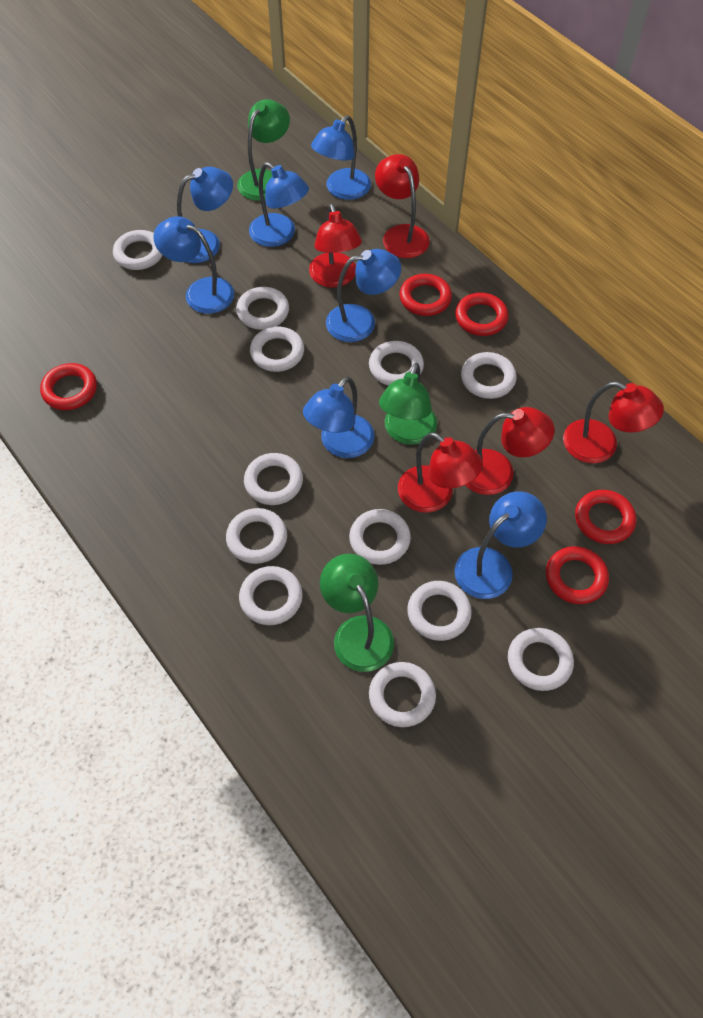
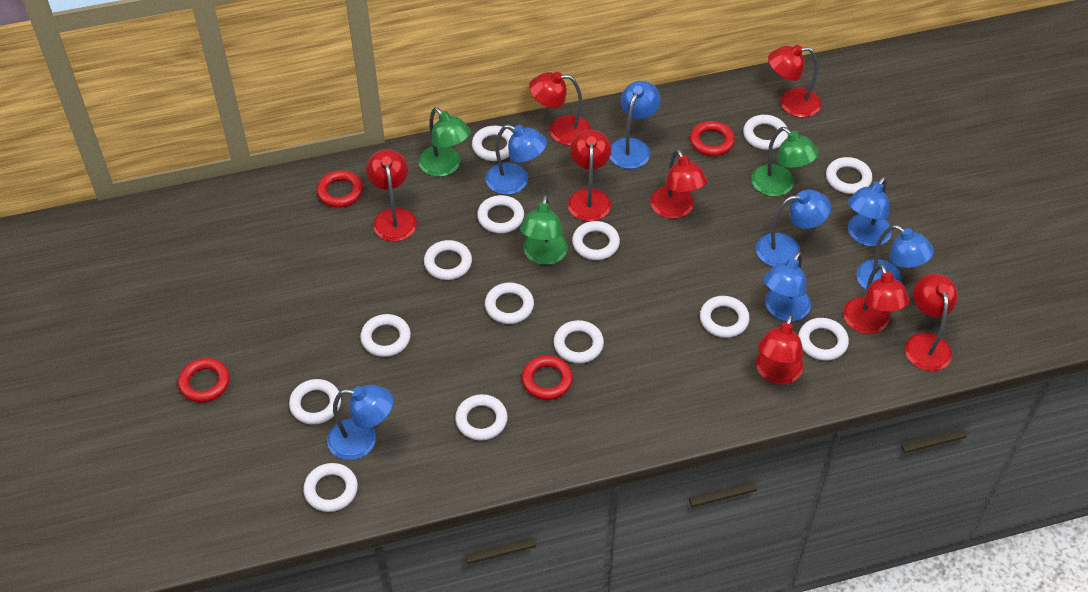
red lamp: 5 -> 8
red ring: 5 -> 4
white ring: 12 -> 14

